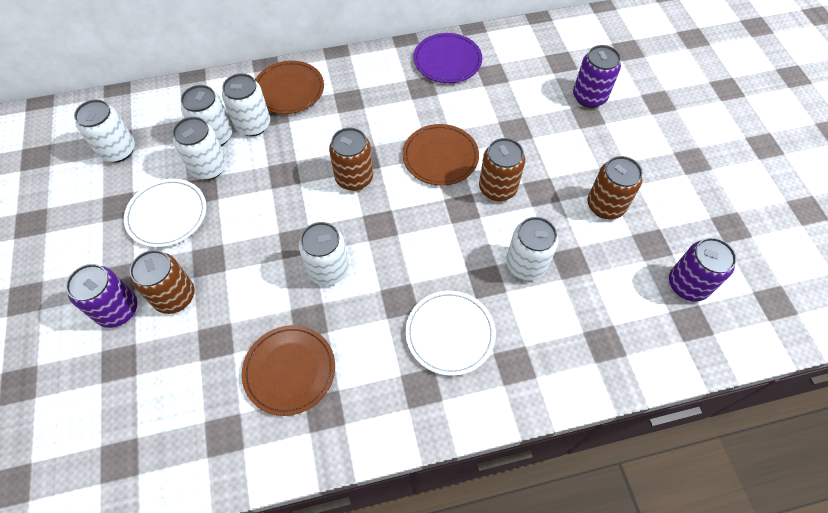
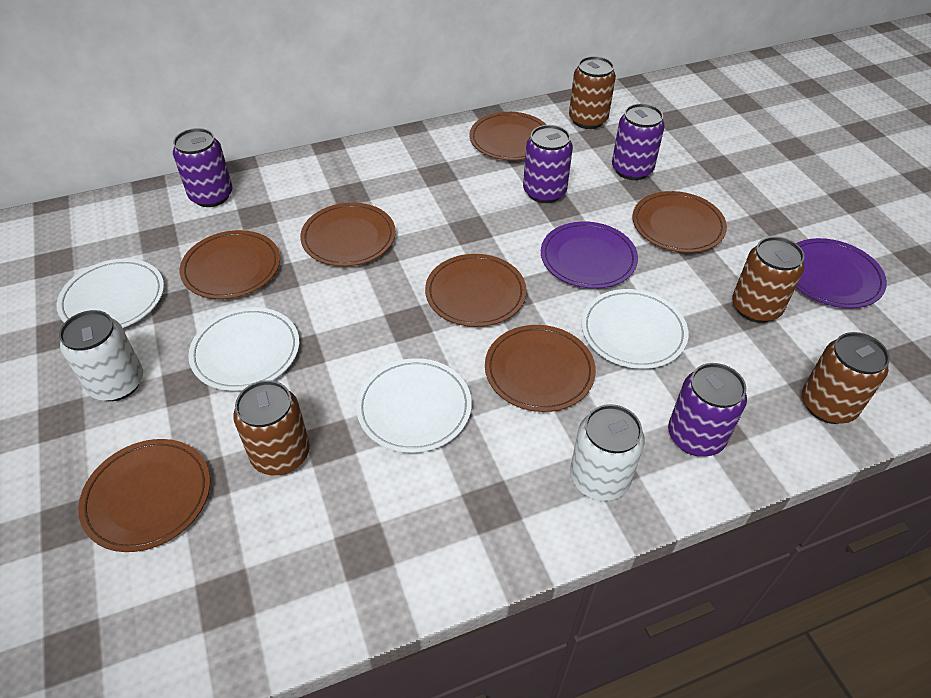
brown plate: 3 -> 7
purple can: 3 -> 4
purple plate: 1 -> 2
white can: 6 -> 2
white plate: 2 -> 4

